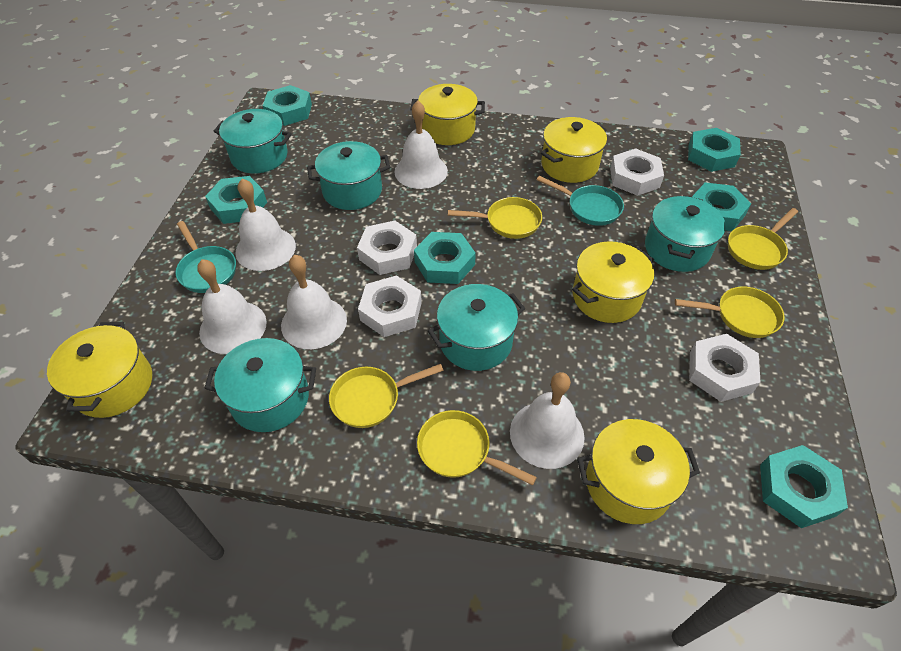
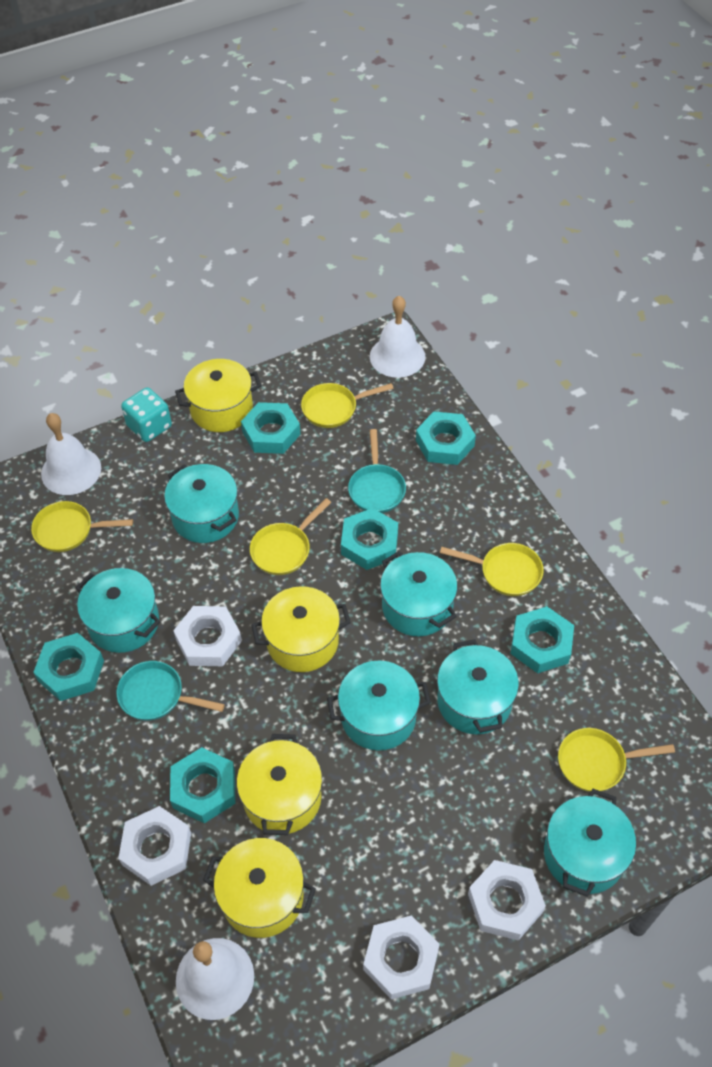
turquoise dice: 0 -> 1
turquoise pot: 5 -> 6
white bell: 5 -> 3
yellow pot: 5 -> 4

